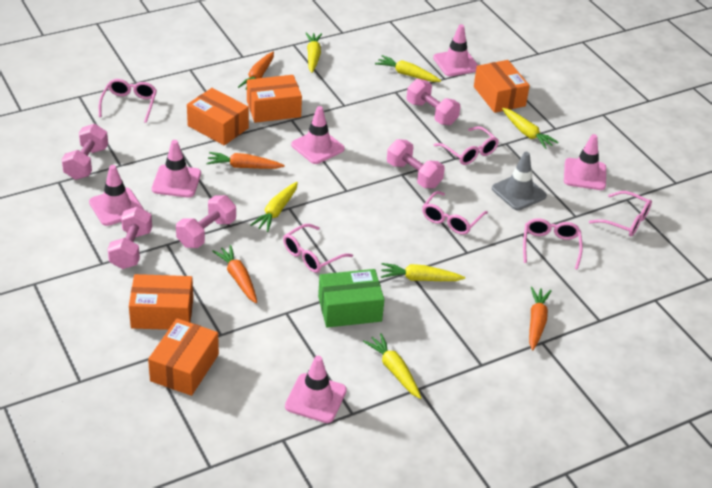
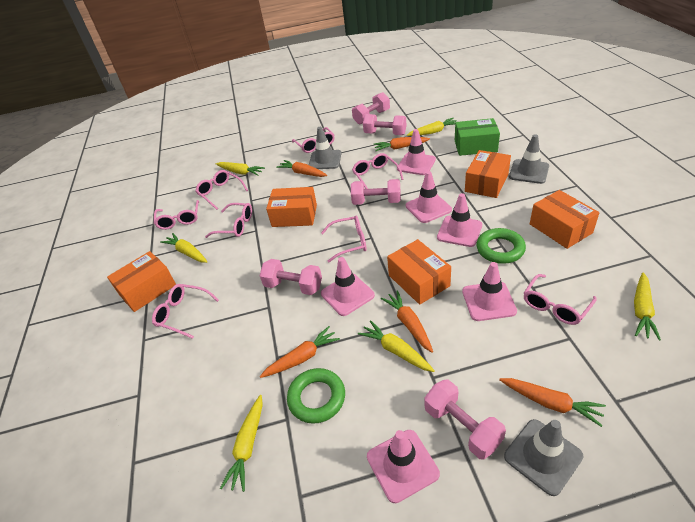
green ring: 0 -> 2
grey traffic cone: 1 -> 3
orange carrot: 4 -> 5
pink glasses: 6 -> 8

